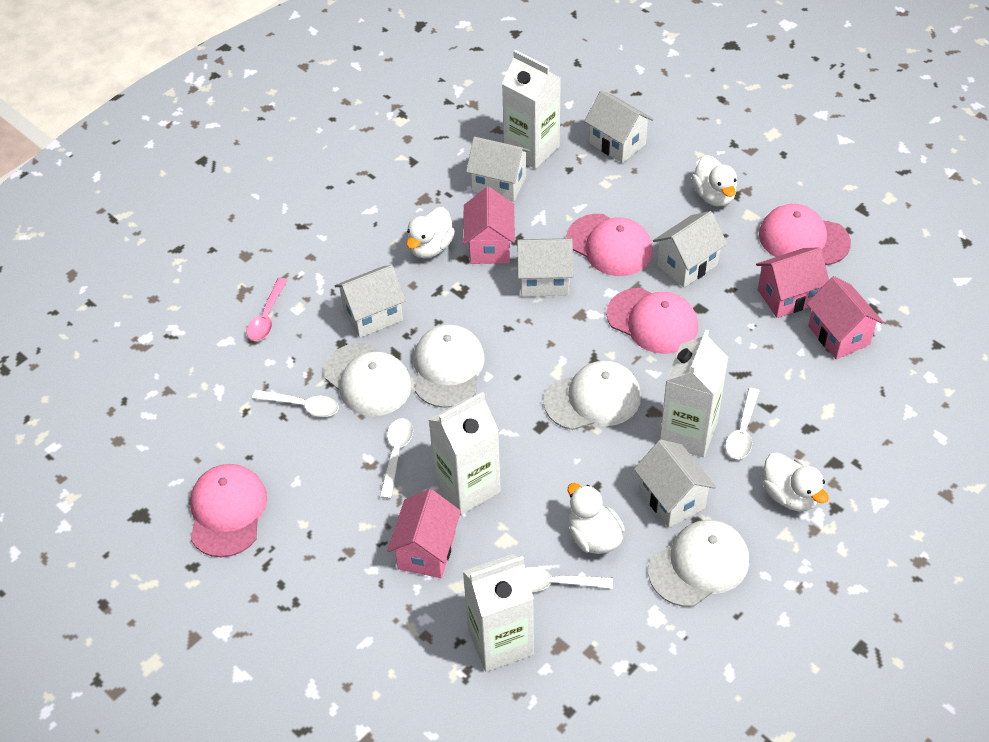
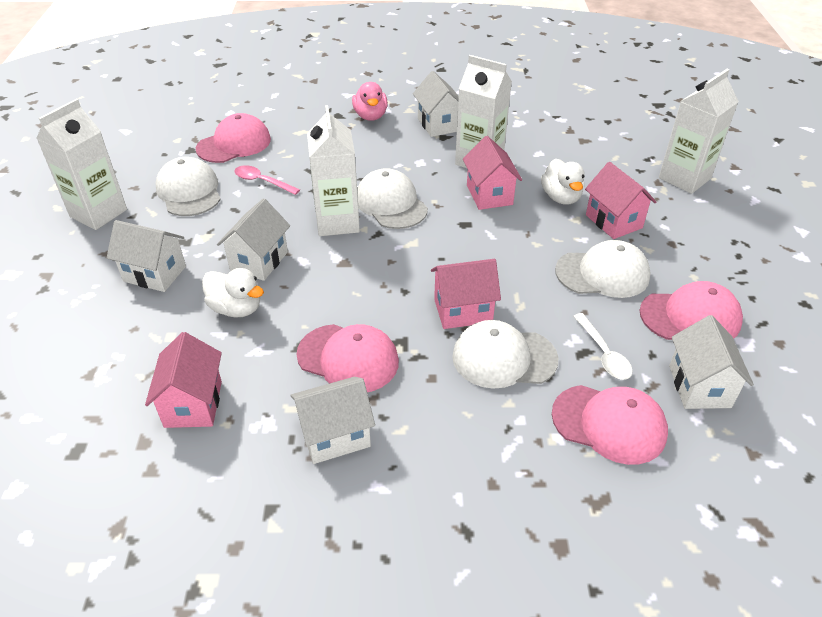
pink duck: 0 -> 1
white duck: 4 -> 2
white house: 6 -> 5
white spoon: 4 -> 1

